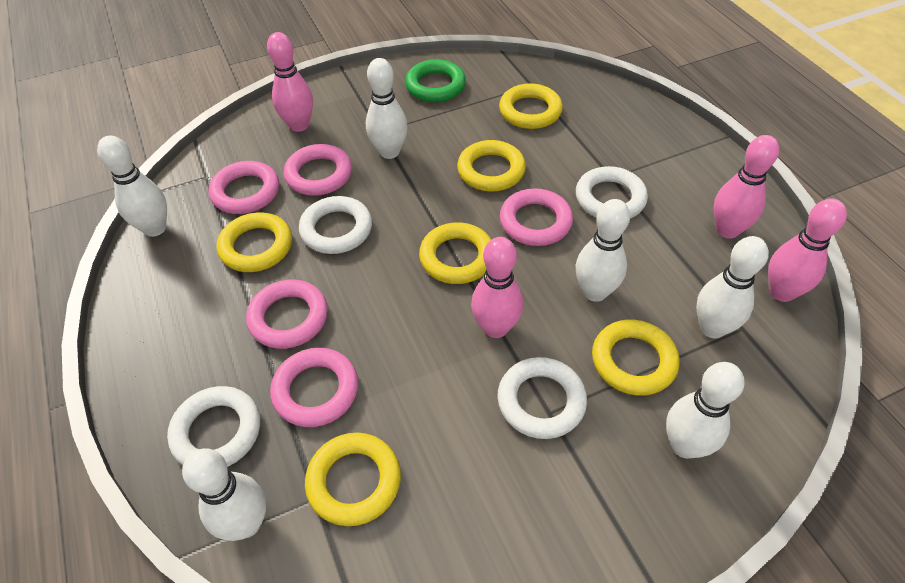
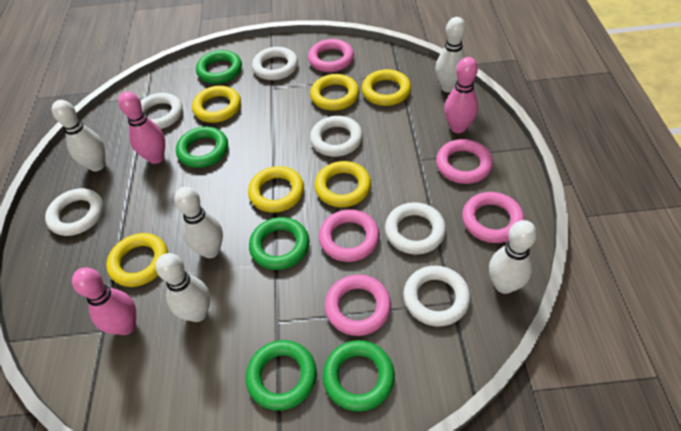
green ring: 1 -> 5
pink bowling pin: 4 -> 3
white bowling pin: 6 -> 5
white ring: 4 -> 6

